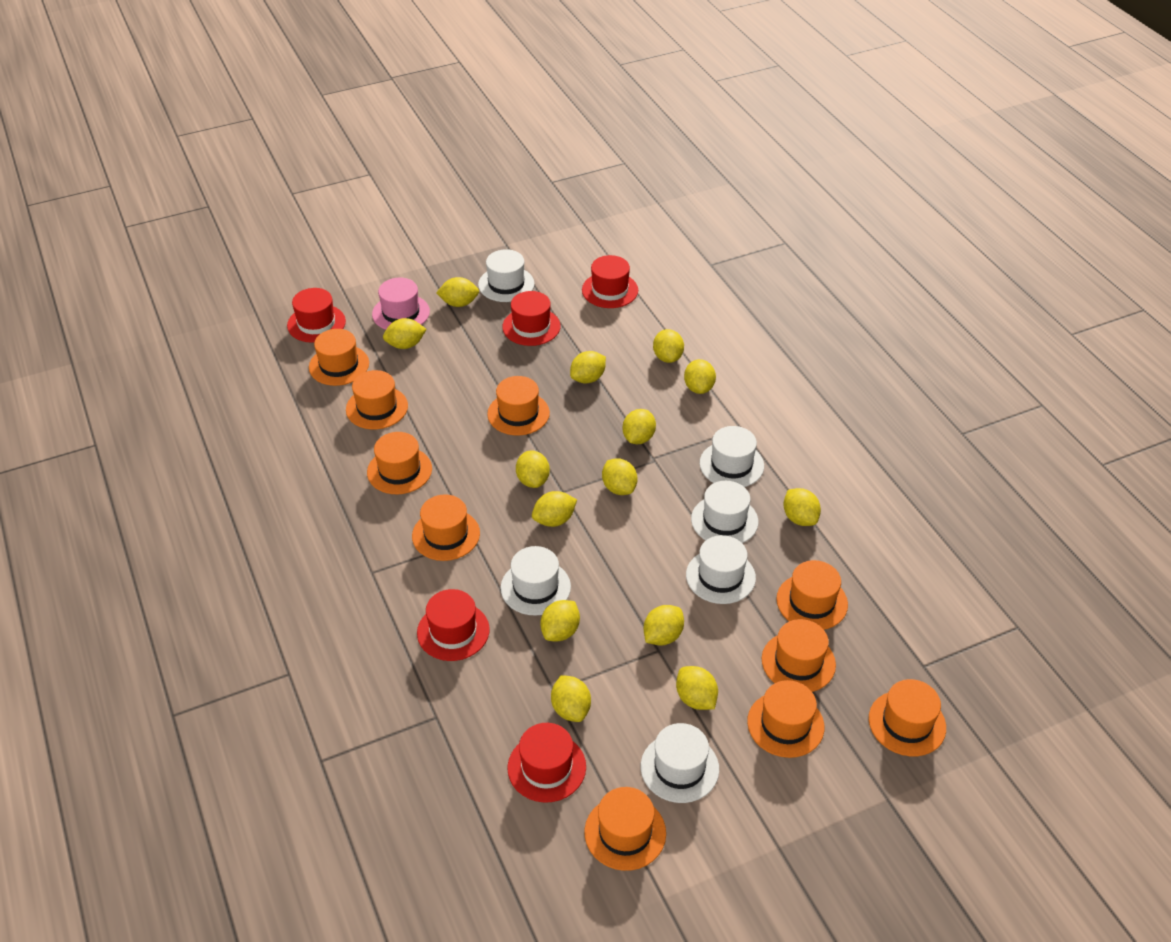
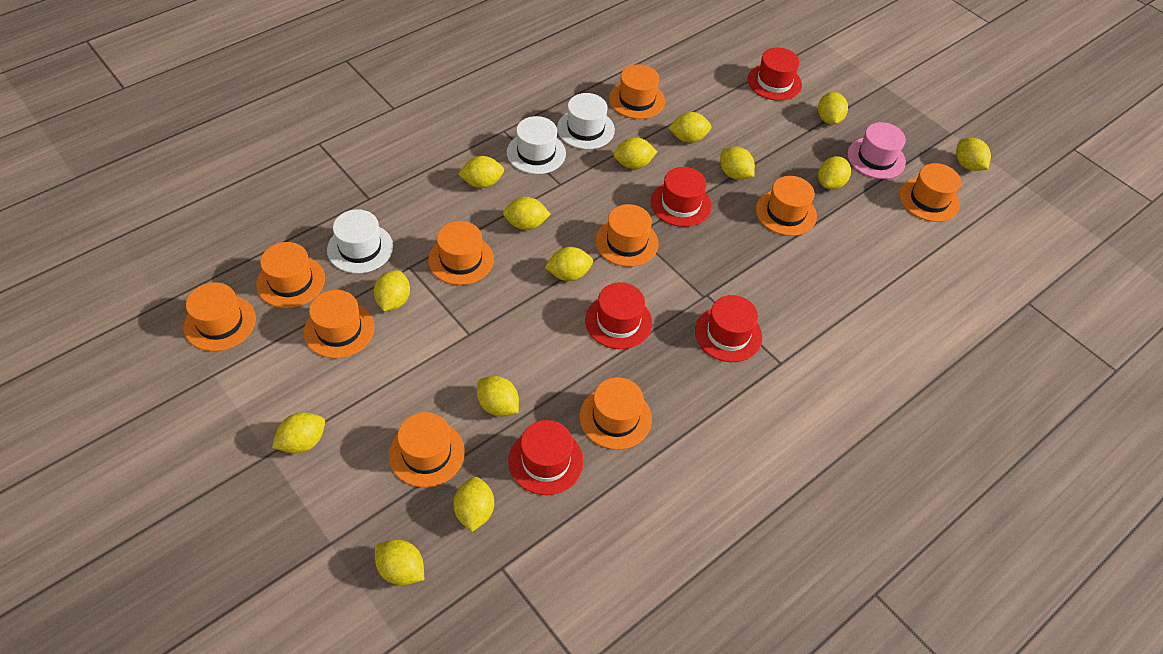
white hat: 6 -> 3

